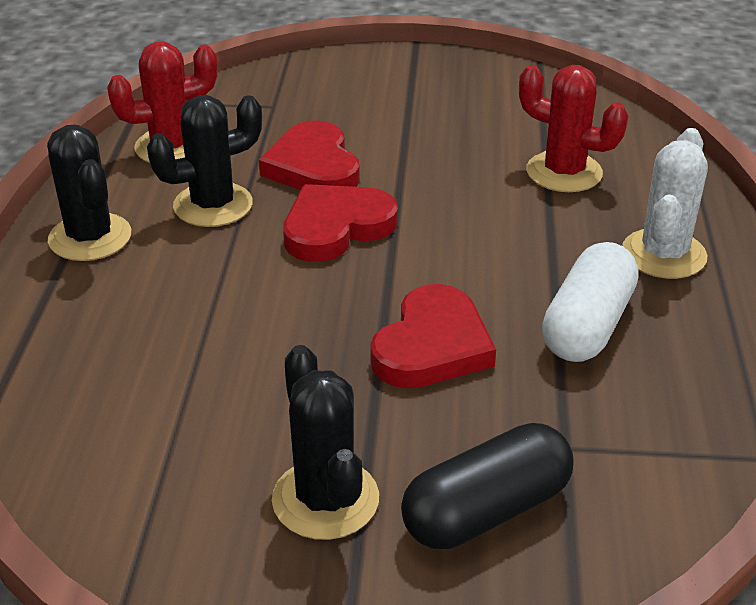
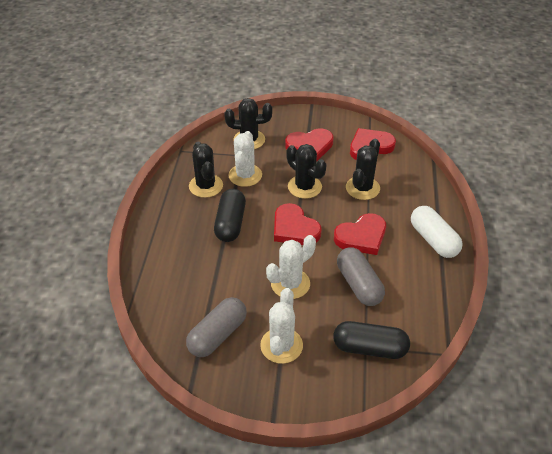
black cactus: 3 -> 4
black capsule: 1 -> 2
grey capsule: 0 -> 2
red cactus: 2 -> 0
red heart: 3 -> 4
white cactus: 1 -> 3

